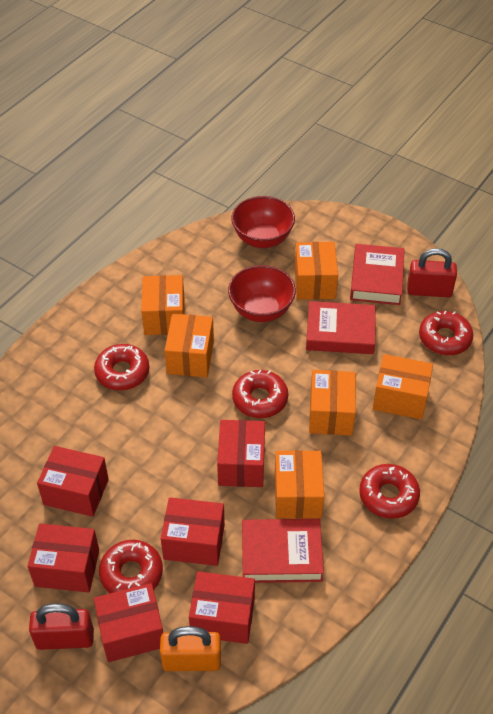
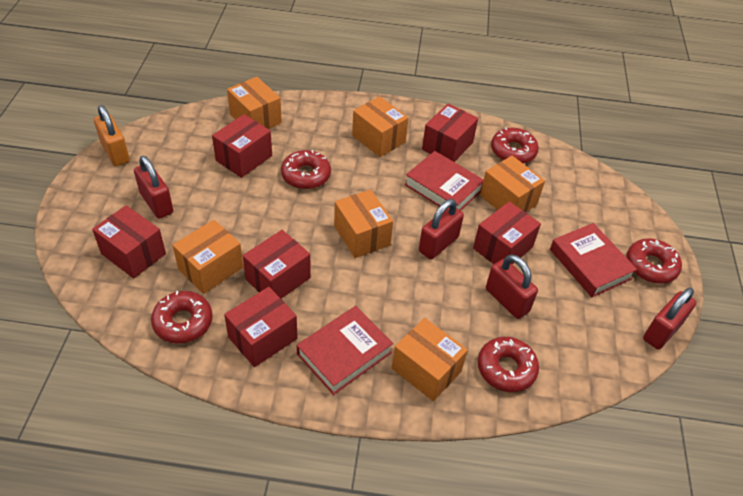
red bowl: 2 -> 0
red padlock: 2 -> 4

